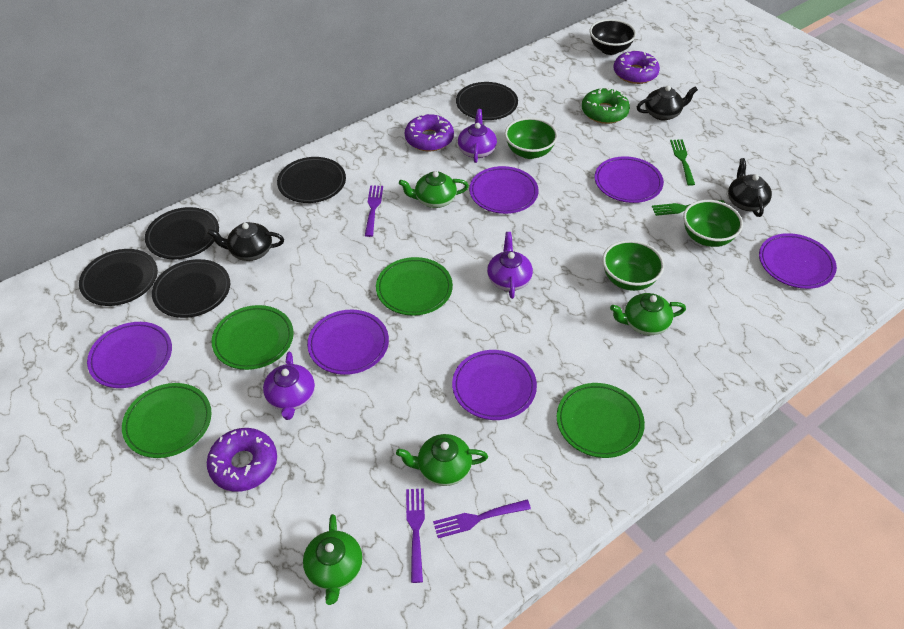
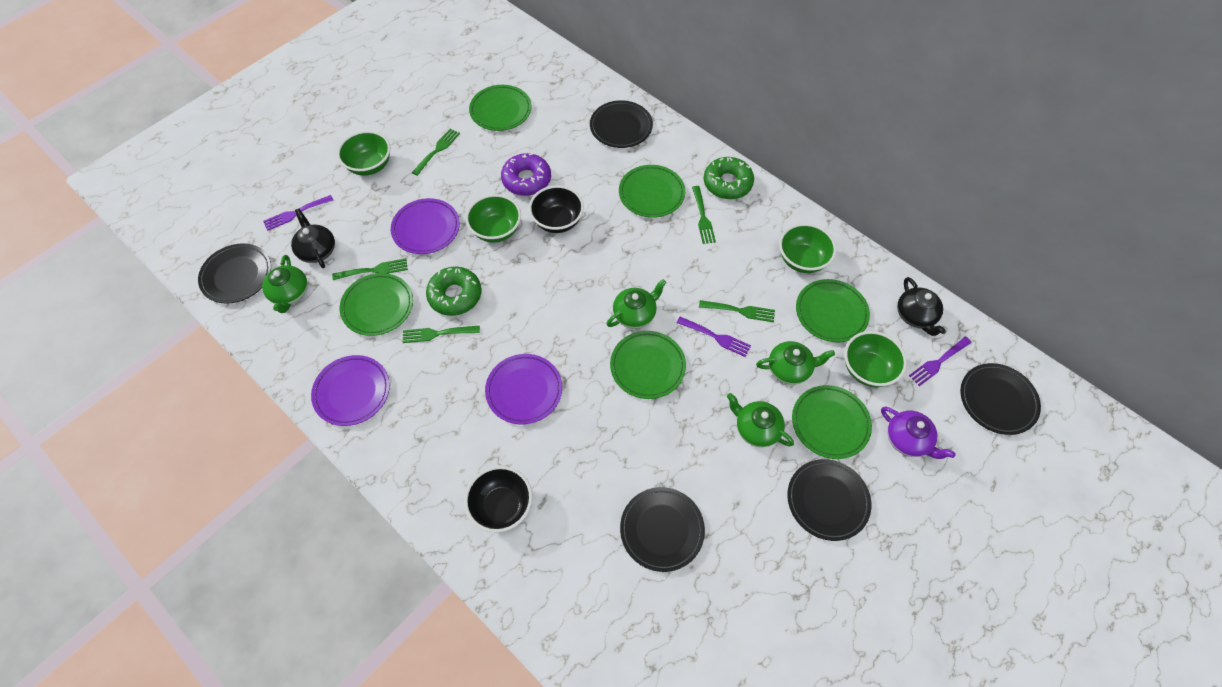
black bowl: 1 -> 2
black teapot: 3 -> 2
green bowl: 3 -> 4
green donut: 1 -> 2
green fork: 2 -> 5
green plate: 4 -> 6
purple donut: 3 -> 1
purple plate: 6 -> 3
purple teapot: 3 -> 1

